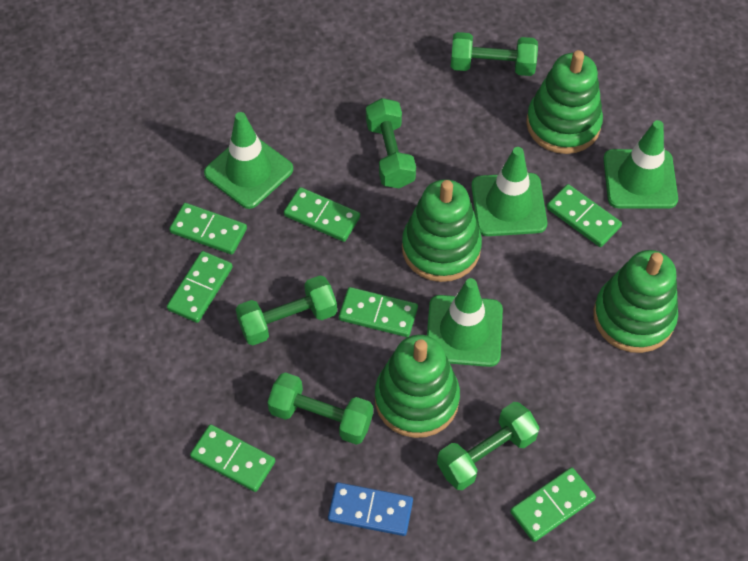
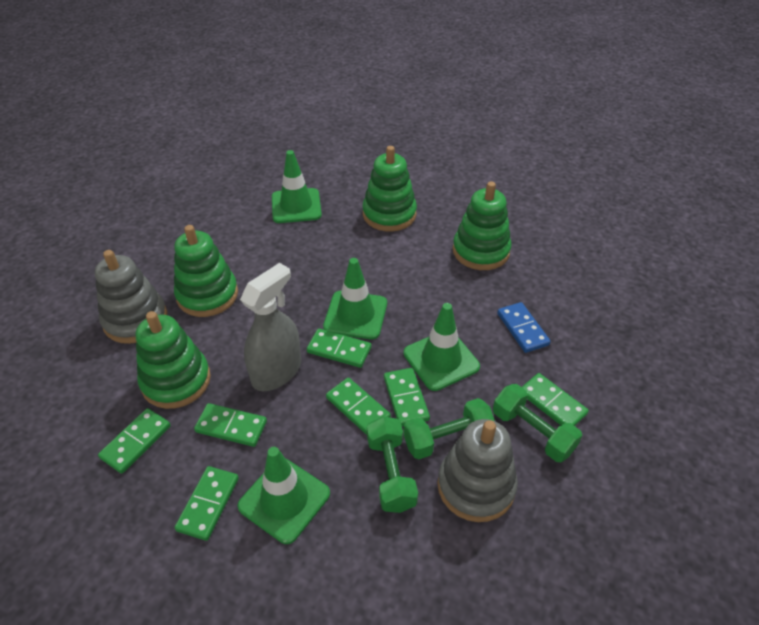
green dumbbell: 5 -> 3
grey spray bottle: 0 -> 1
grey stacking toy: 0 -> 2

